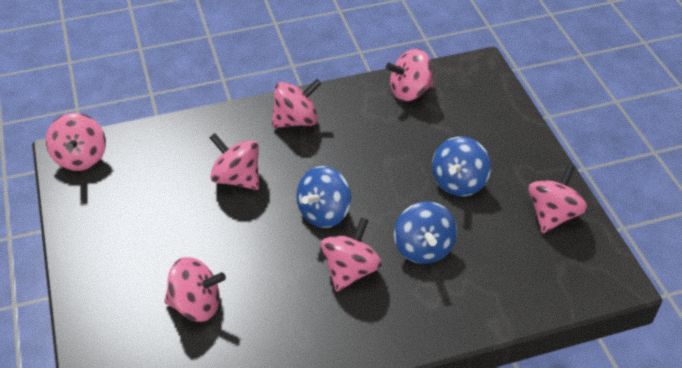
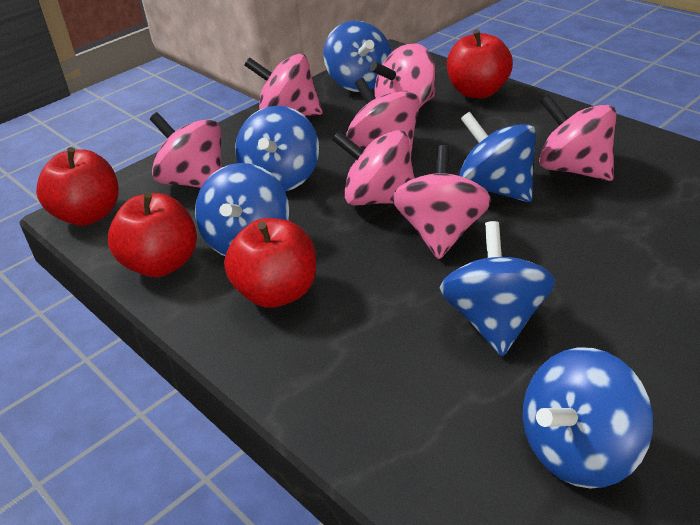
blue spinning top: 3 -> 6
red apple: 0 -> 4

